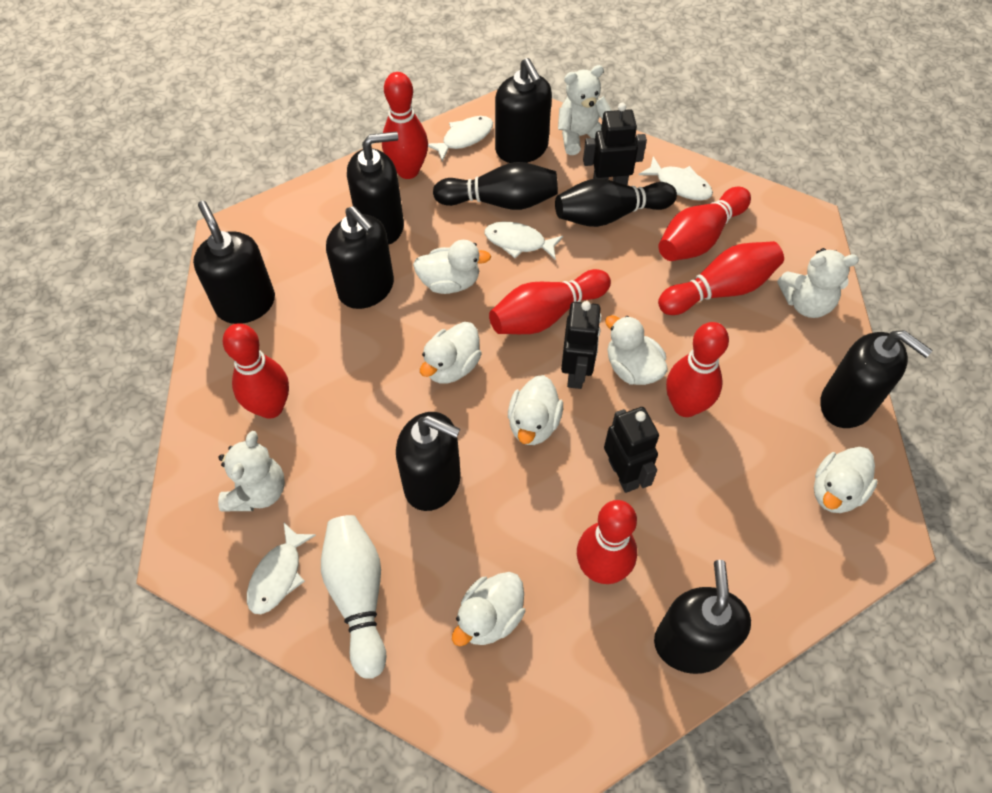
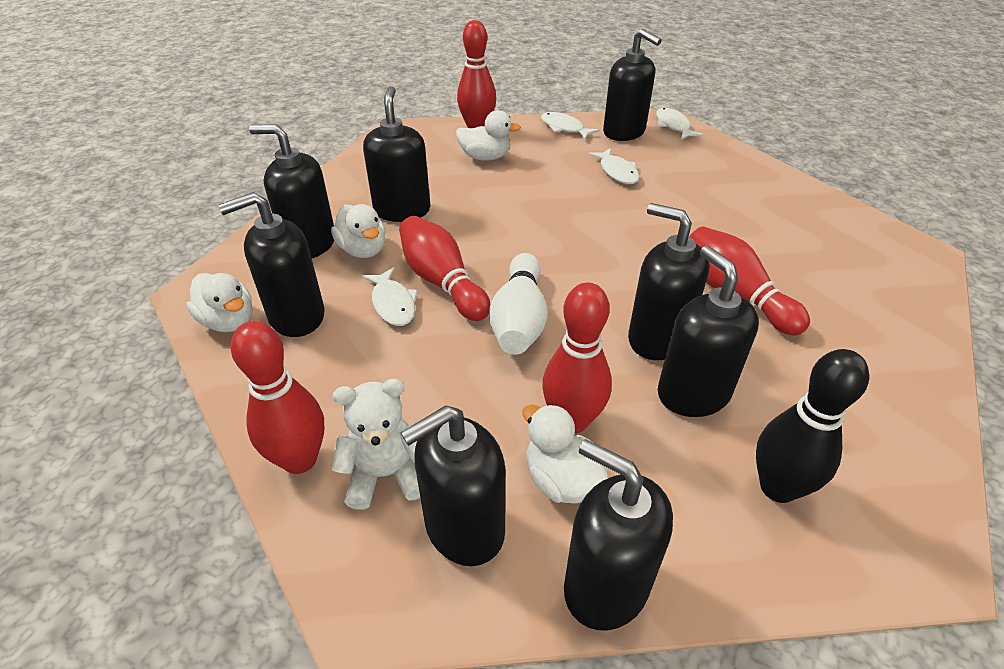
black bowling pin: 2 -> 1
black robot: 3 -> 0
black soap dispenser: 7 -> 8
red bowling pin: 7 -> 5
white duck: 6 -> 4
white teddy bear: 3 -> 1

